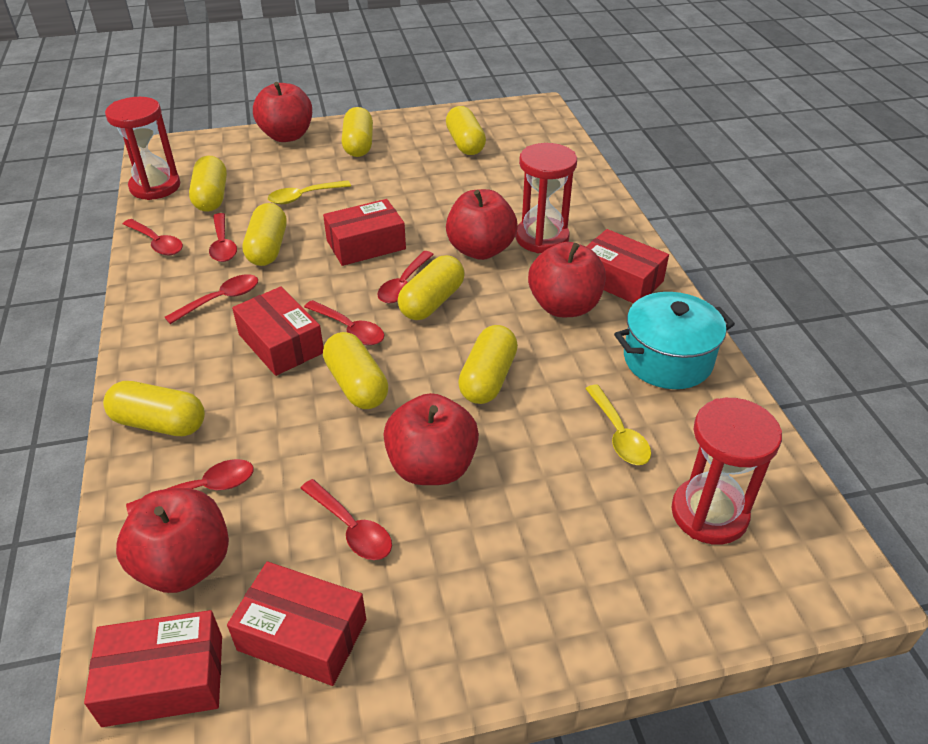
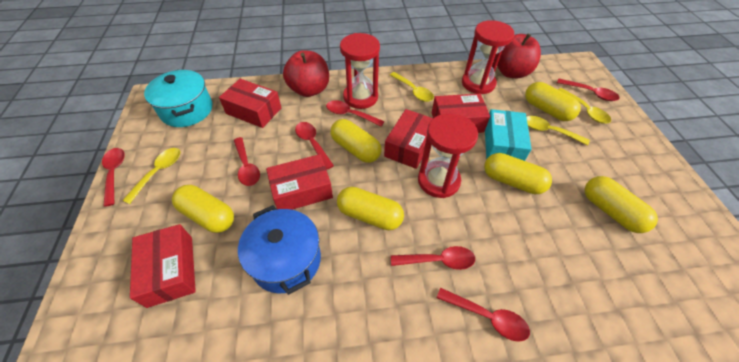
blue pot: 0 -> 1
red apple: 5 -> 2
turquoise box: 0 -> 1
yellow capsule: 8 -> 6
yellow spoon: 2 -> 4

